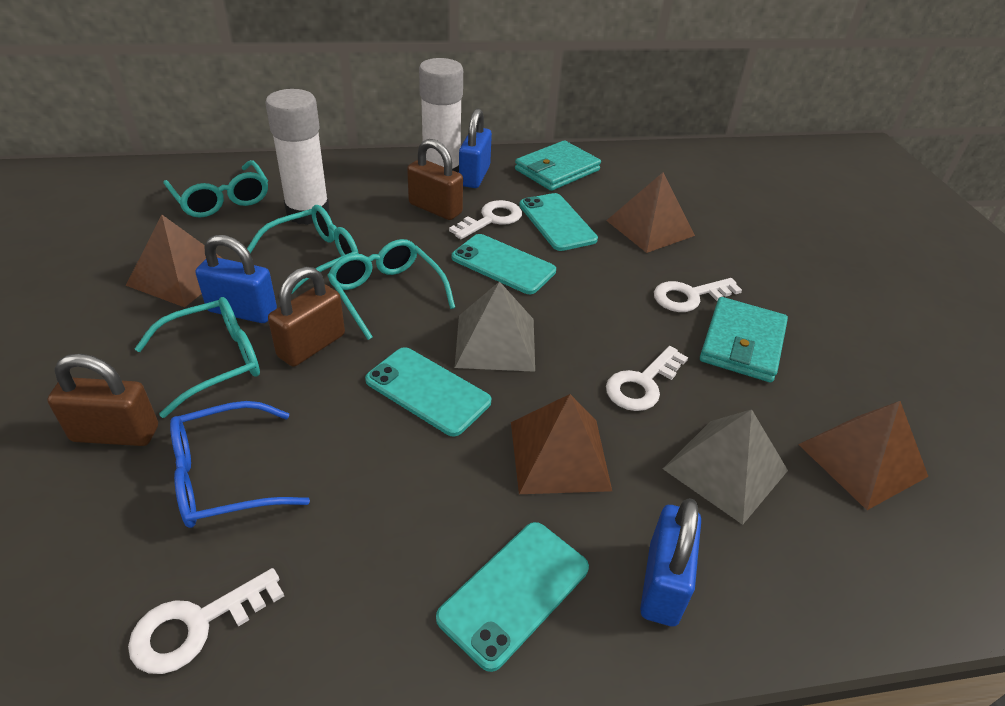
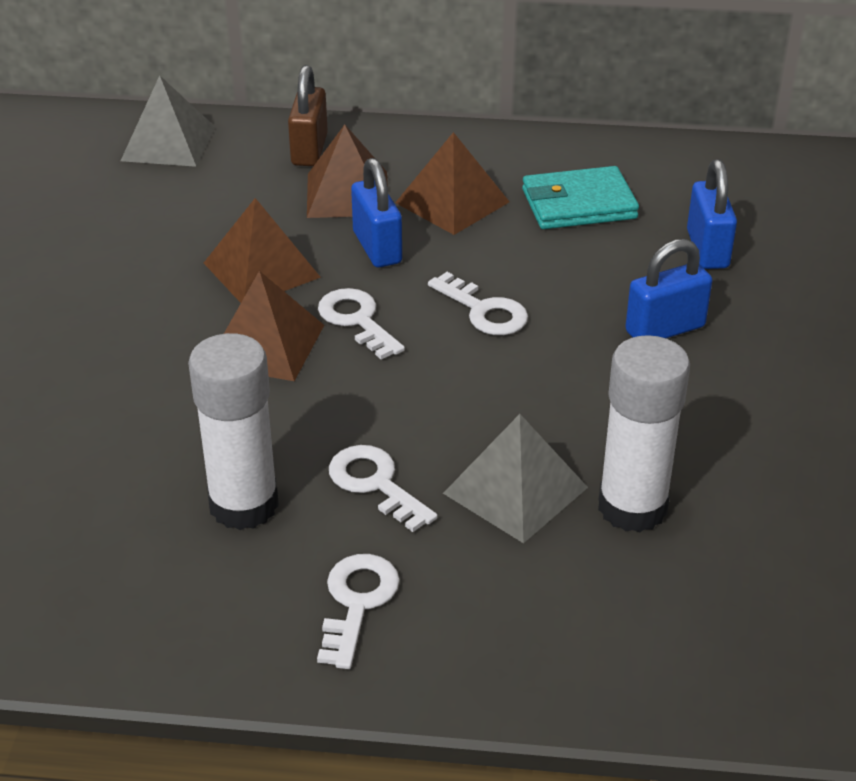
blue glasses: 1 -> 0
brown padlock: 3 -> 1
turquoise glasses: 4 -> 0
turquoise phone: 4 -> 0
turquoise wallet: 2 -> 1

